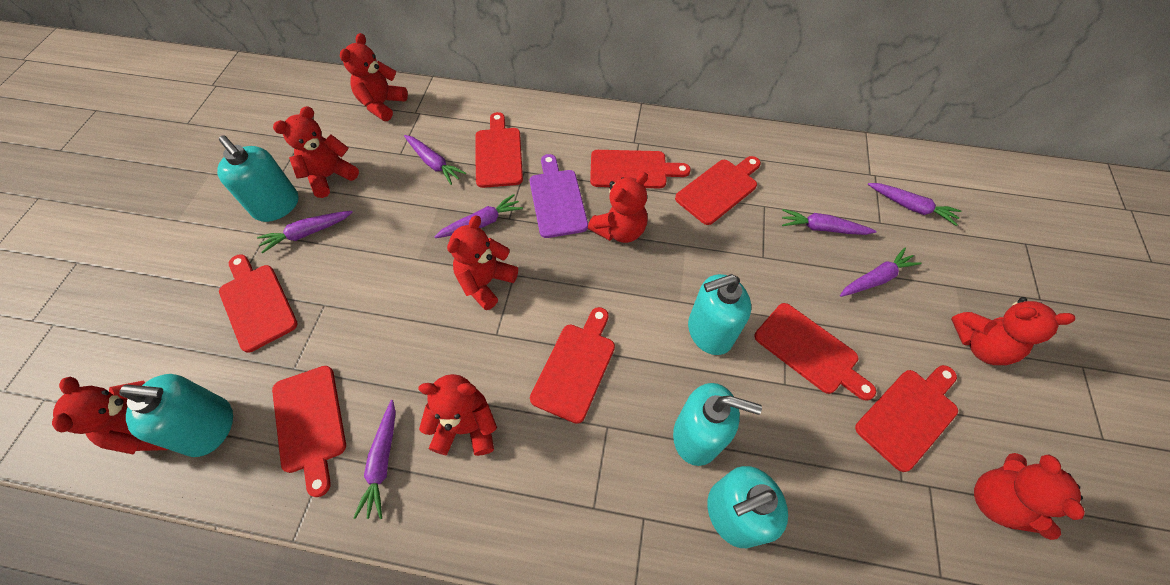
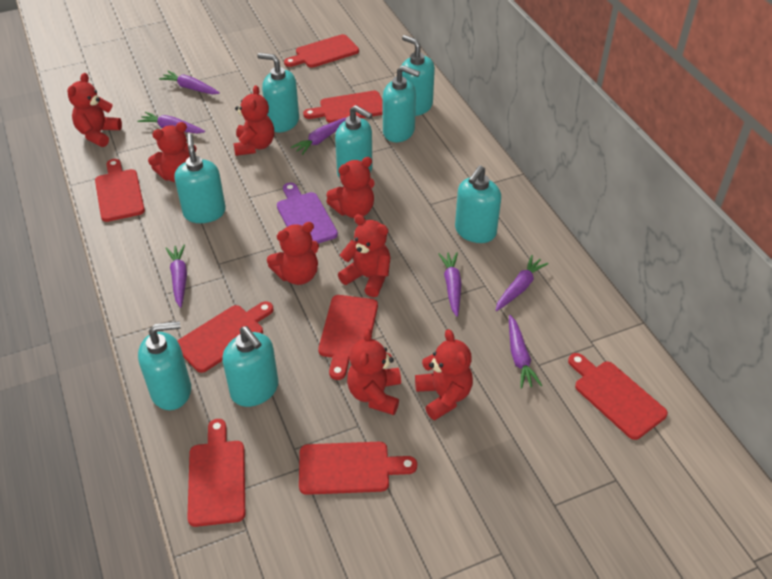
turquoise soap dispenser: 5 -> 8

